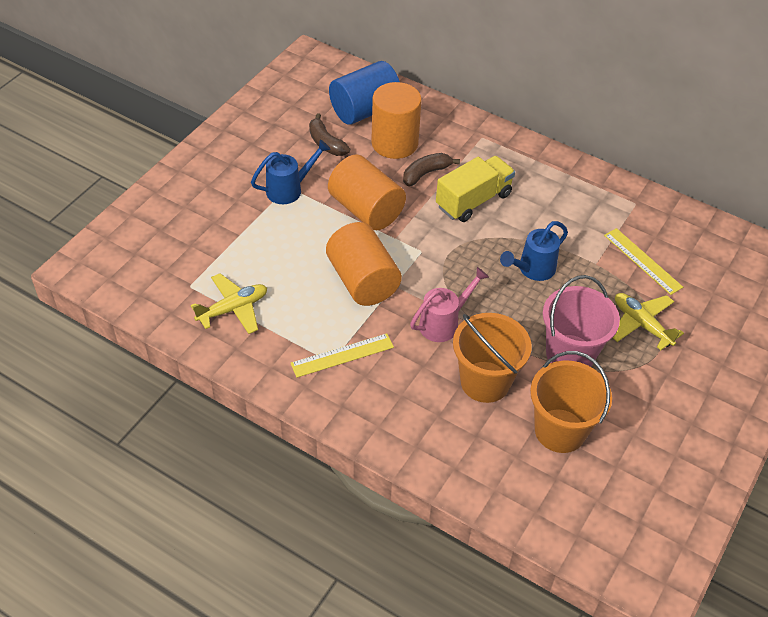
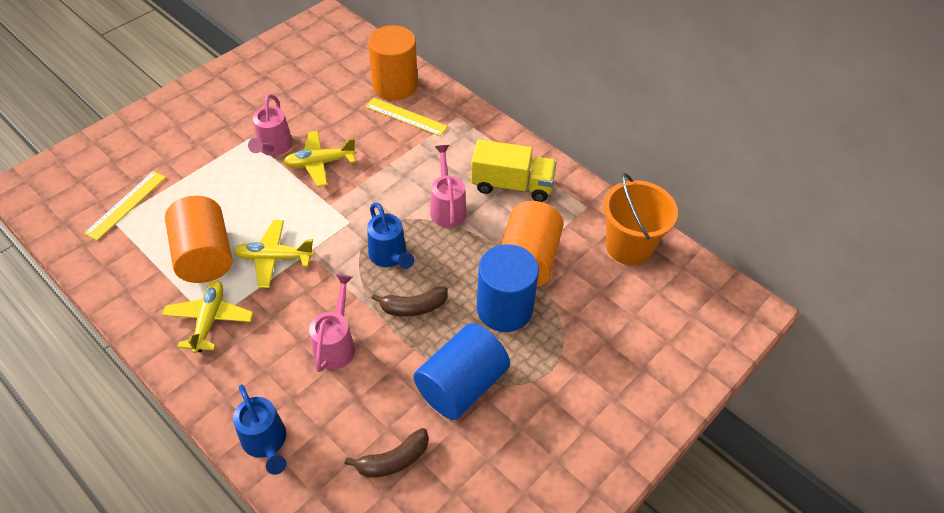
blue cylinder: 1 -> 2
orange bucket: 2 -> 1
pink bucket: 1 -> 0
pink watering can: 1 -> 3
yellow plane: 2 -> 3

